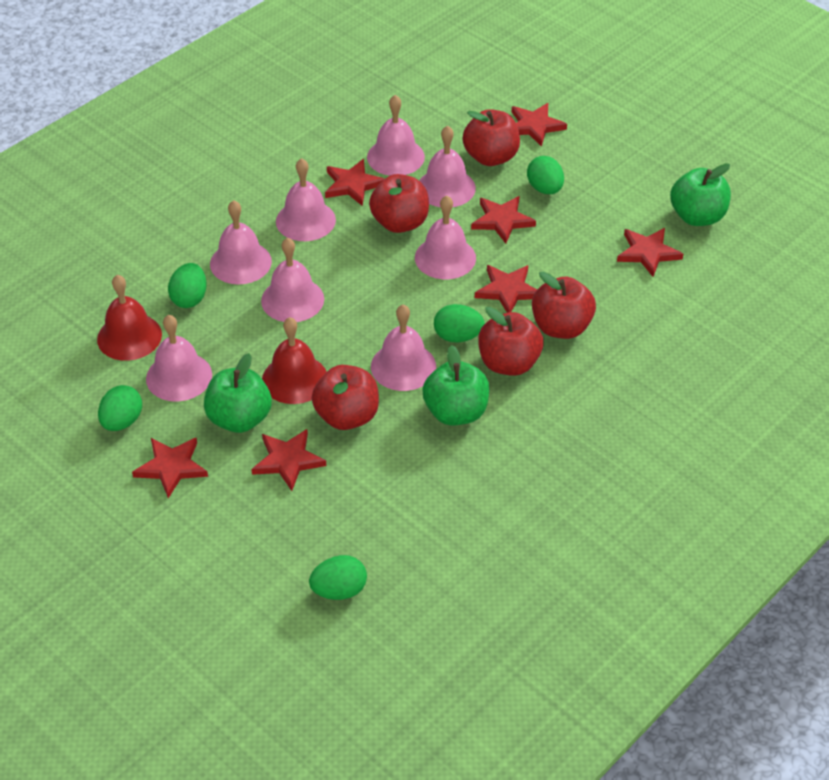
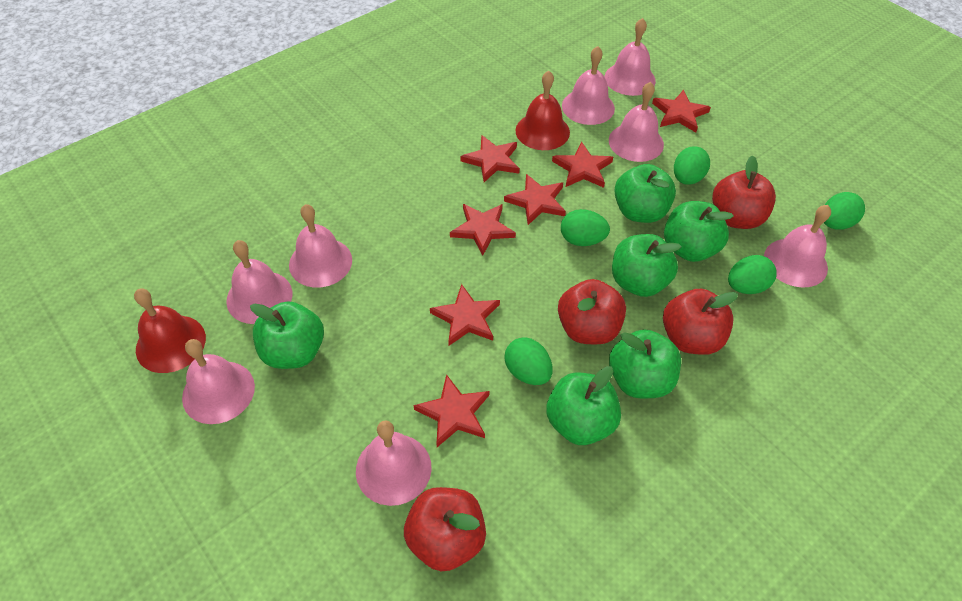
green apple: 3 -> 6
red apple: 5 -> 4

